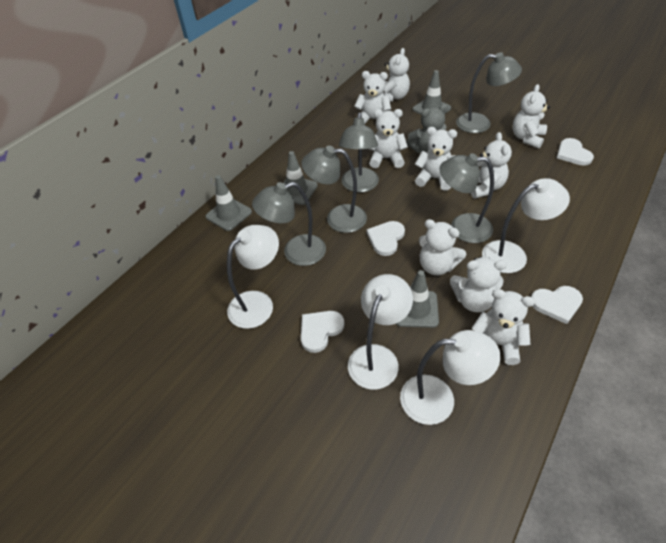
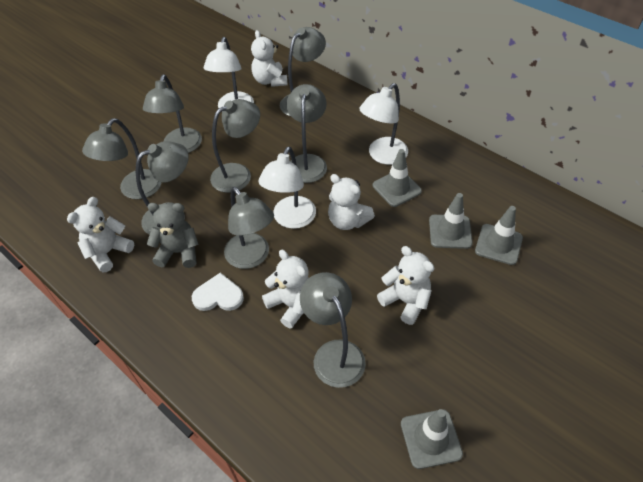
grey lamp: 5 -> 8
white heart: 4 -> 1
white lamp: 4 -> 3
white teddy bear: 9 -> 5

